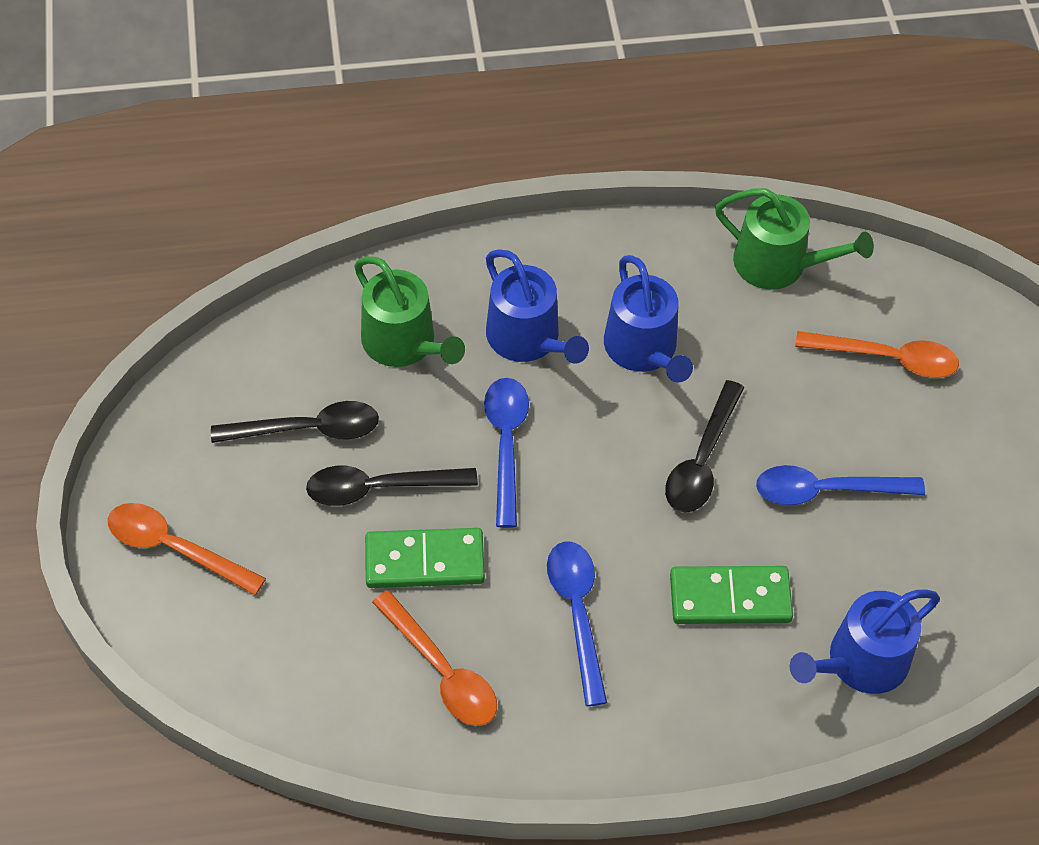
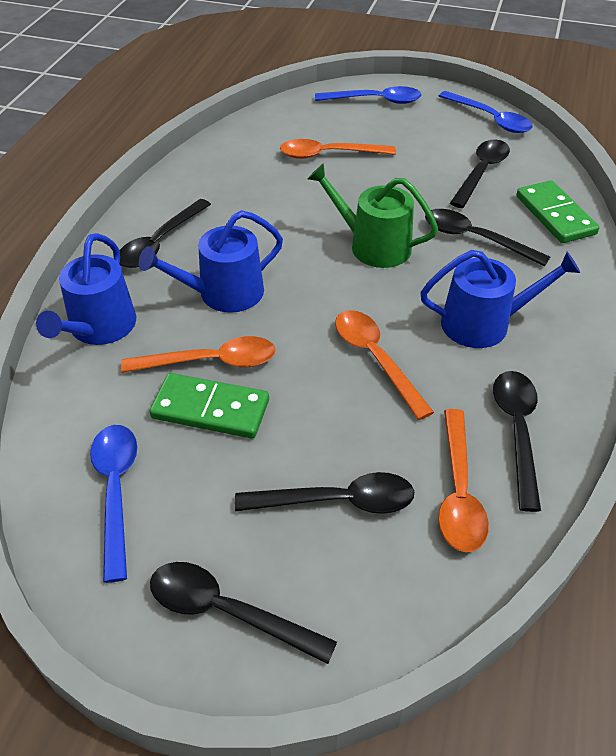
black spoon: 3 -> 6
green watering can: 2 -> 1
orange spoon: 3 -> 4

